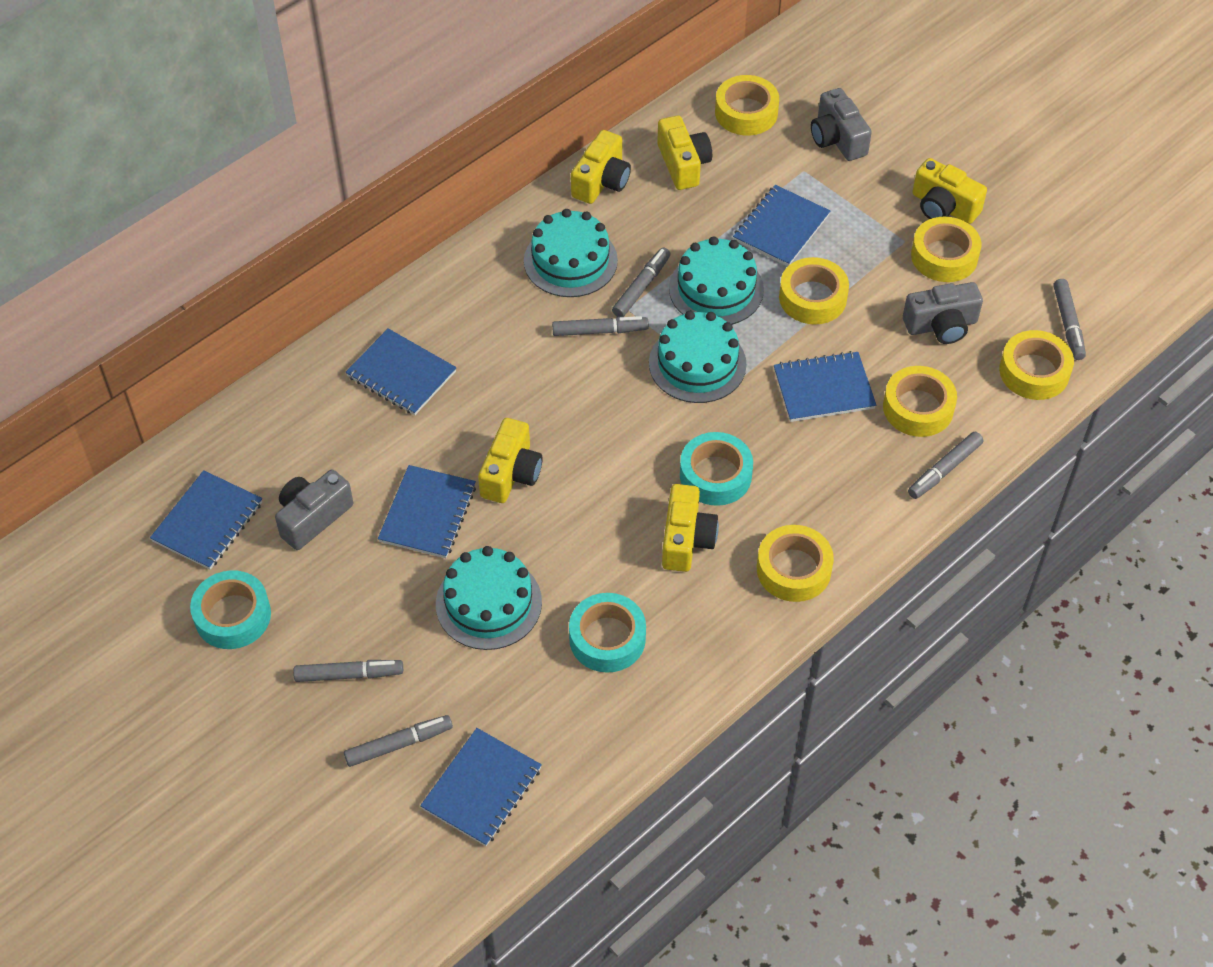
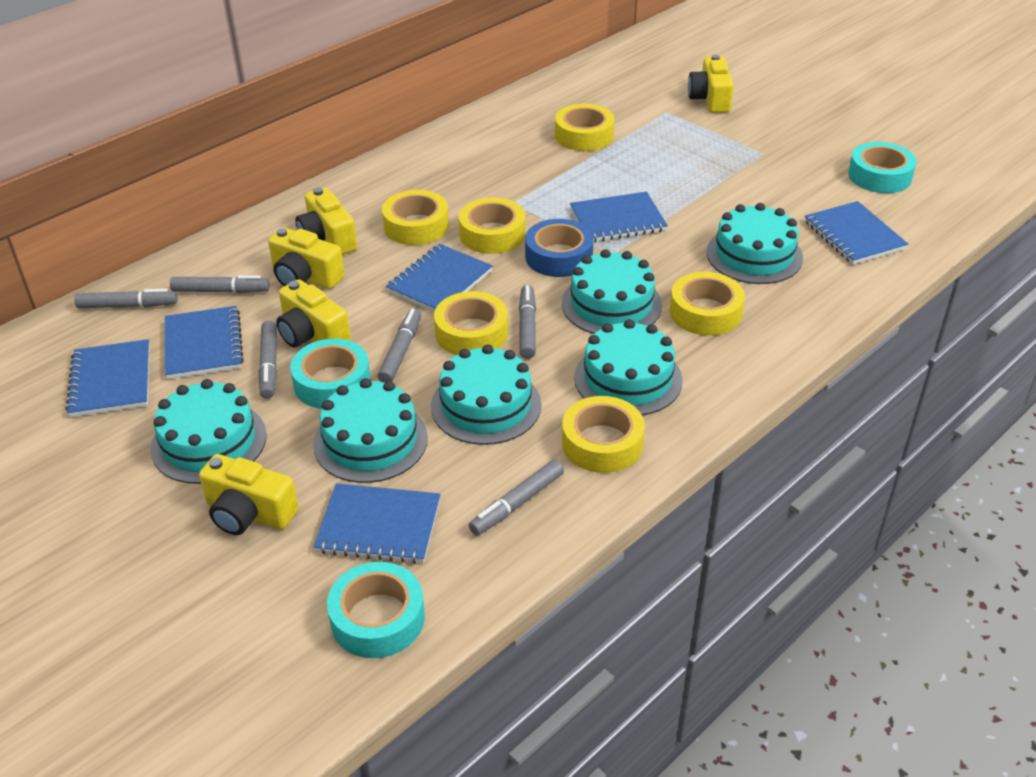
blue tape: 0 -> 1
grey camera: 3 -> 0
turquoise cake: 4 -> 6

